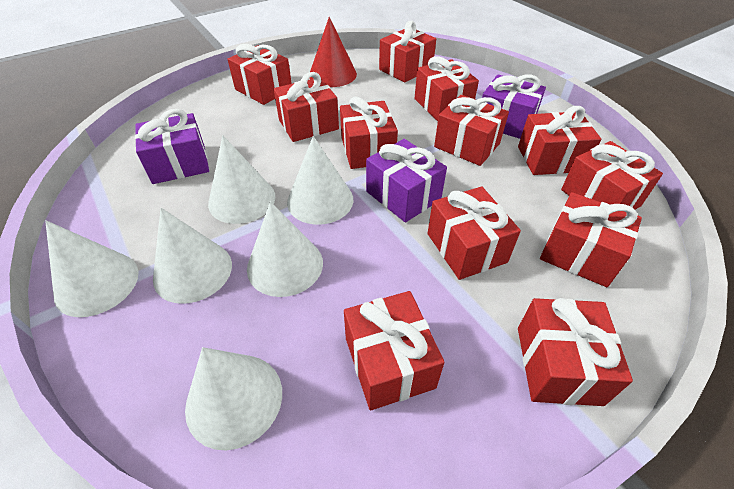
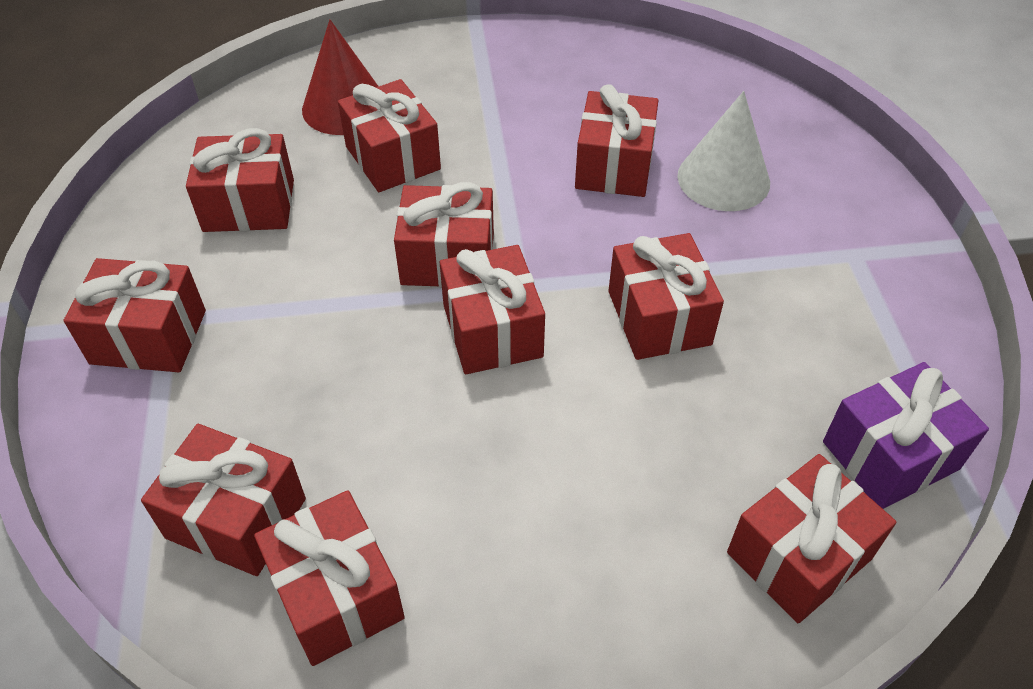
purple gift: 3 -> 1
red gift: 12 -> 10
white cone: 6 -> 1

